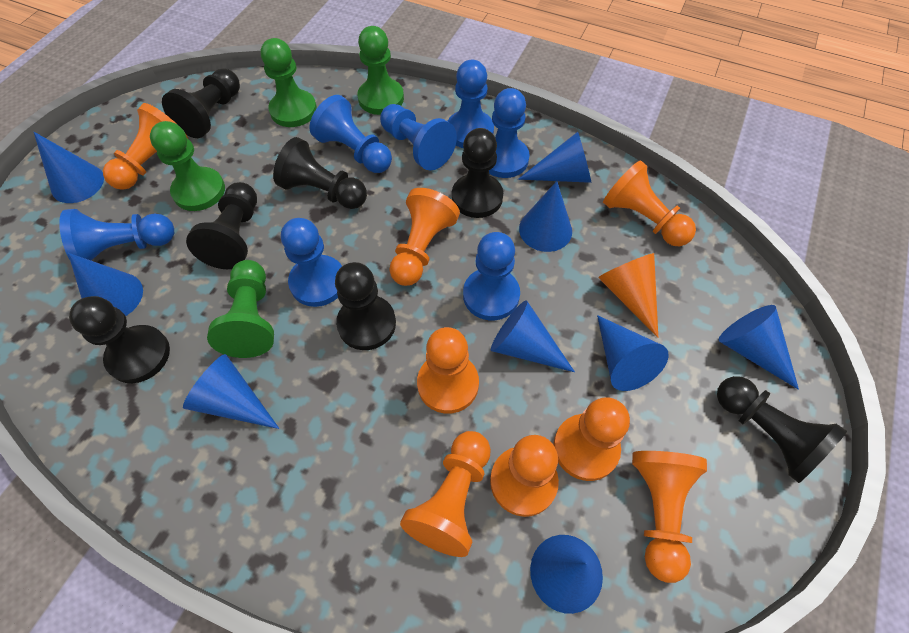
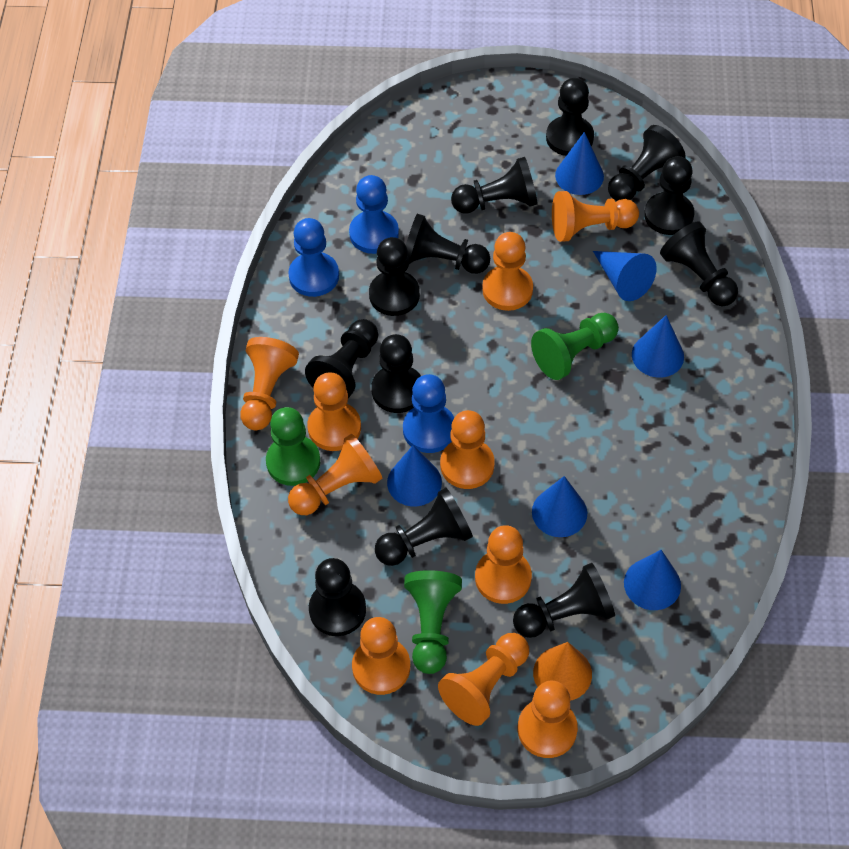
black pawn: 7 -> 12
blue cone: 9 -> 6
blue pawn: 7 -> 3
green pawn: 4 -> 3
orange pawn: 8 -> 10

